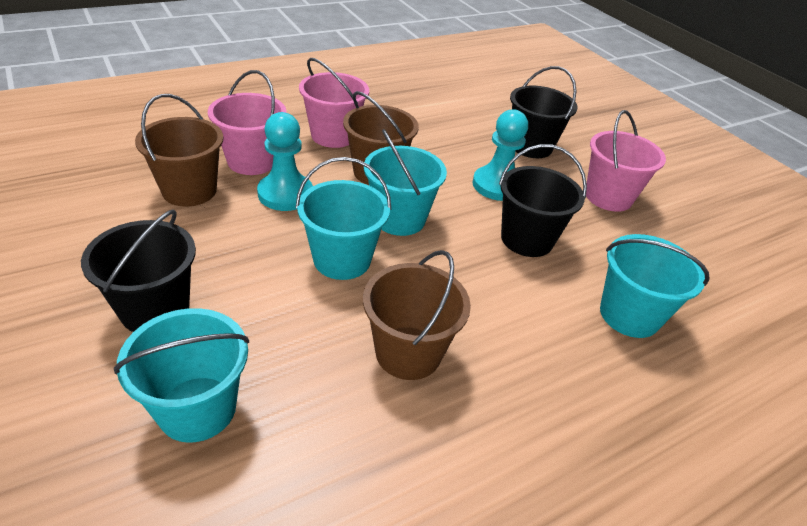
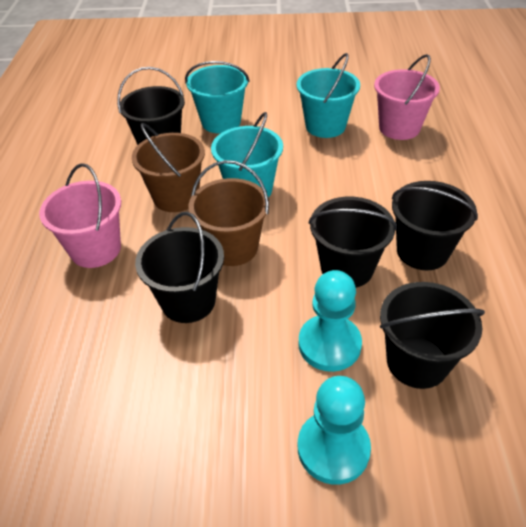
black bucket: 3 -> 5
brown bucket: 3 -> 2
pink bucket: 3 -> 2
turquoise bucket: 4 -> 3

